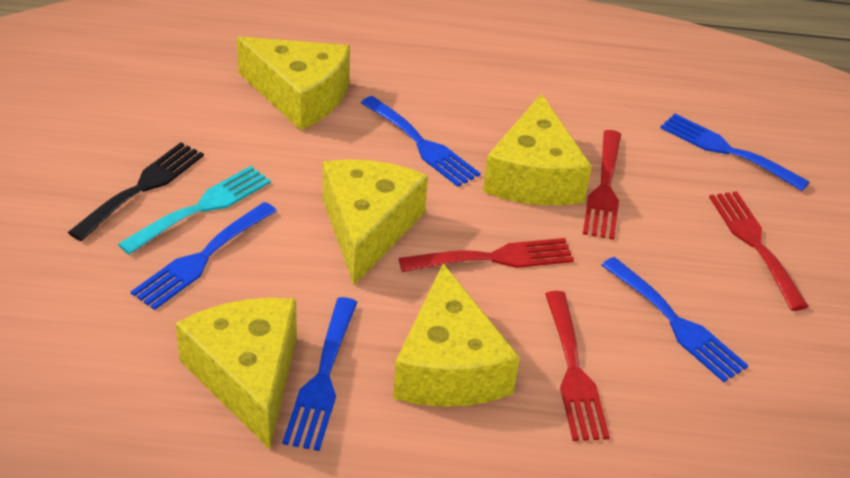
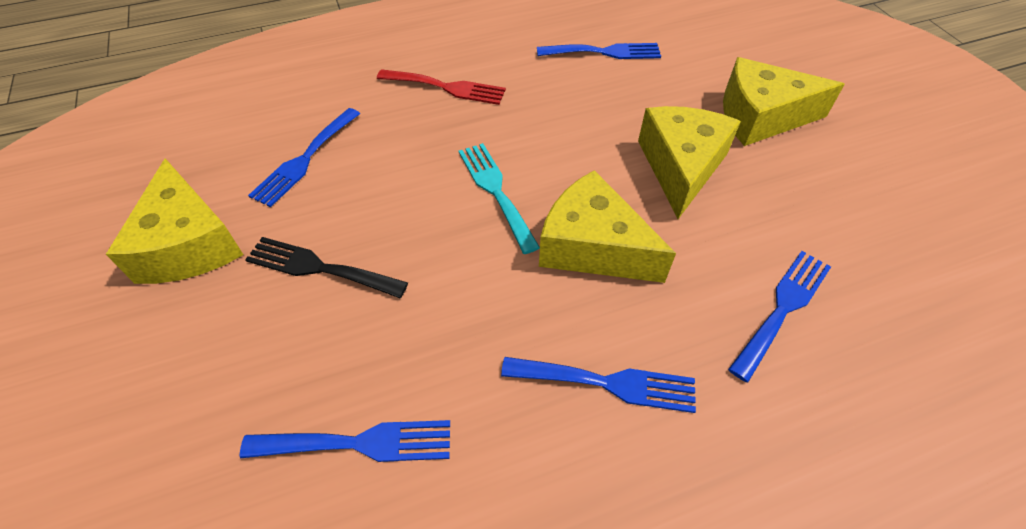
red fork: 4 -> 1
yellow cheese: 5 -> 4

